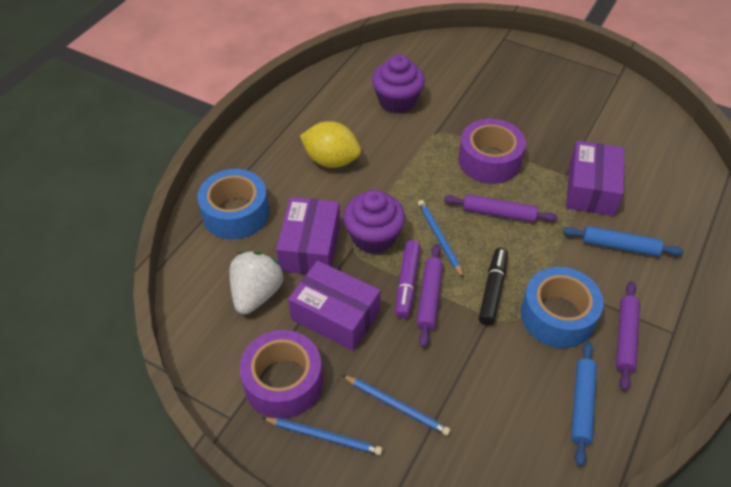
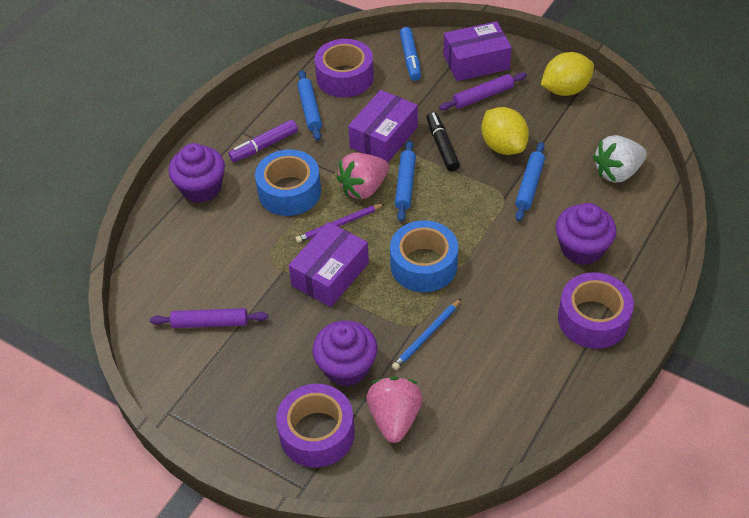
blue marker: 0 -> 1
blue pencil: 3 -> 1
blue rolling pin: 2 -> 3
pink strawberry: 0 -> 2
purple cupcake: 2 -> 3
purple pencil: 0 -> 1
purple rolling pin: 3 -> 2
purple tape: 2 -> 3
yellow lemon: 1 -> 2

